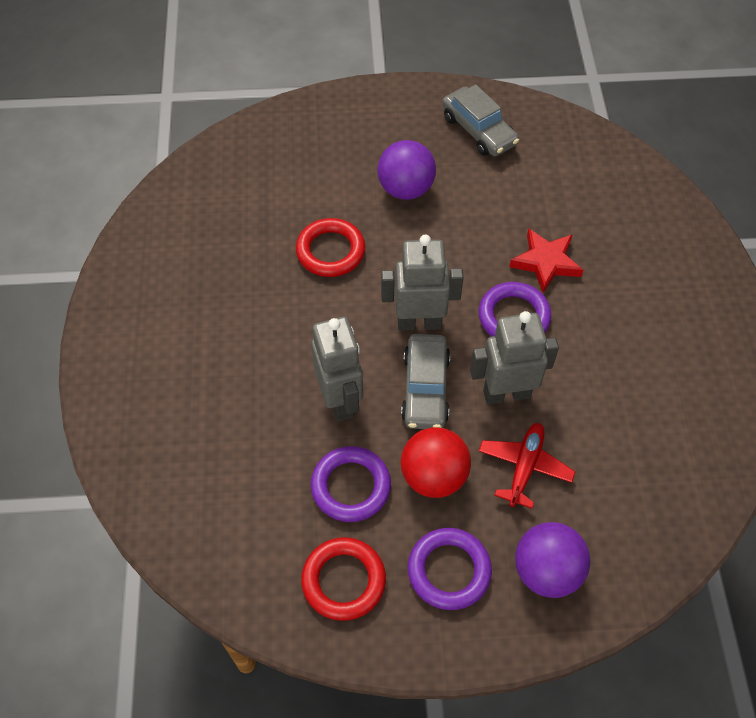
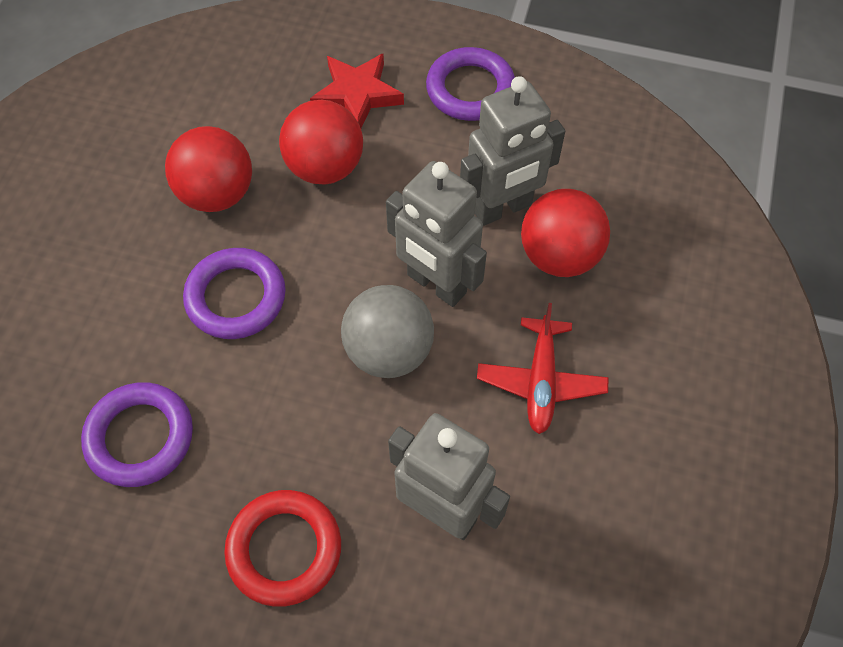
grey ball: 0 -> 1
grey car: 2 -> 0
purple ball: 2 -> 0
red ball: 1 -> 3
red ring: 2 -> 1

